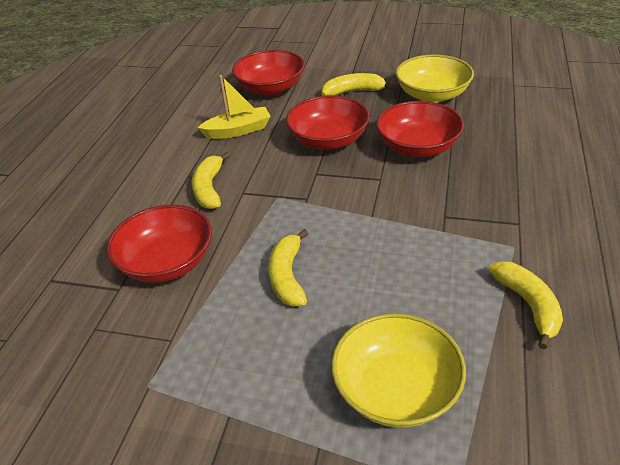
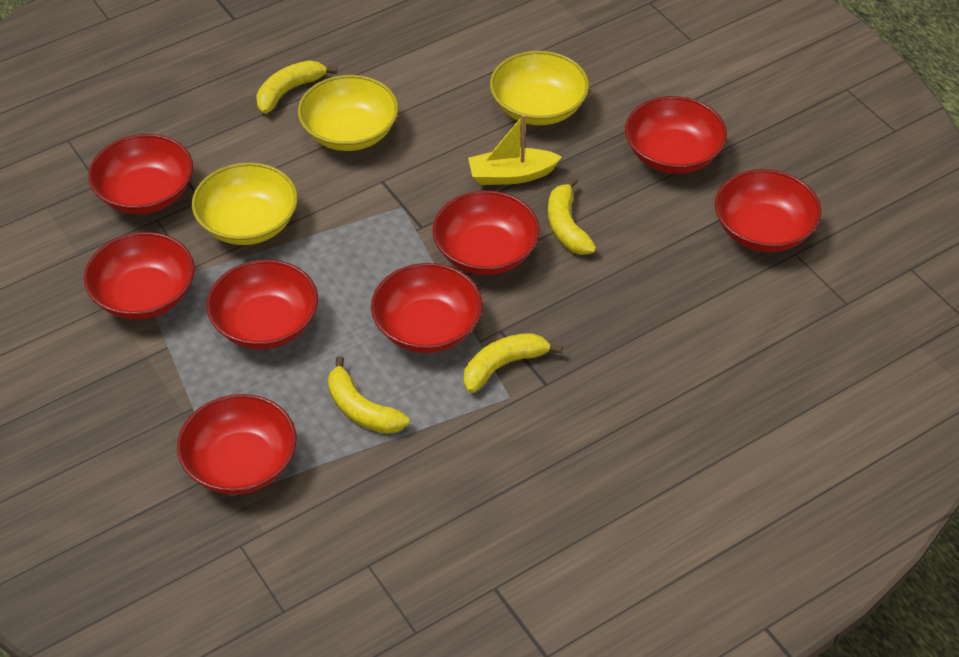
red bowl: 4 -> 8
yellow bowl: 2 -> 3

